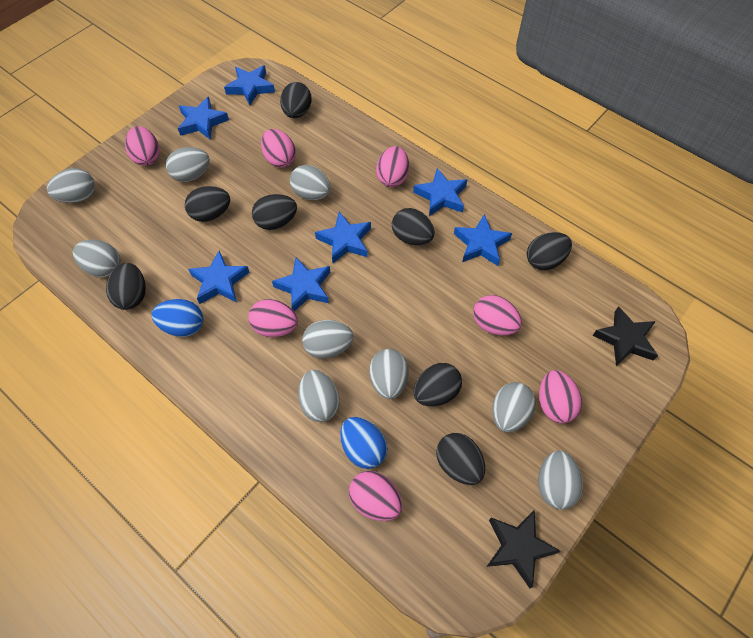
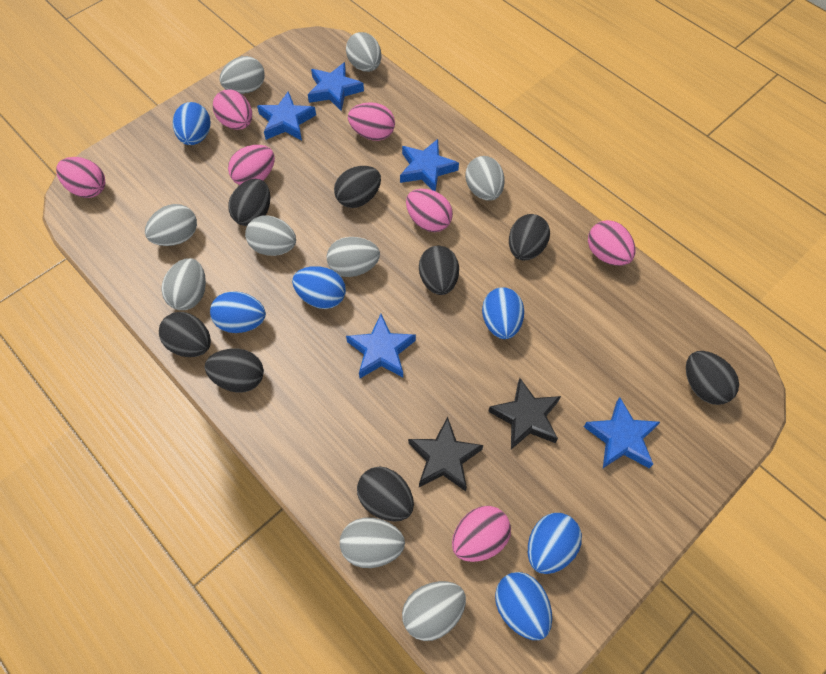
blue egg: 2 -> 6
blue star: 7 -> 5

